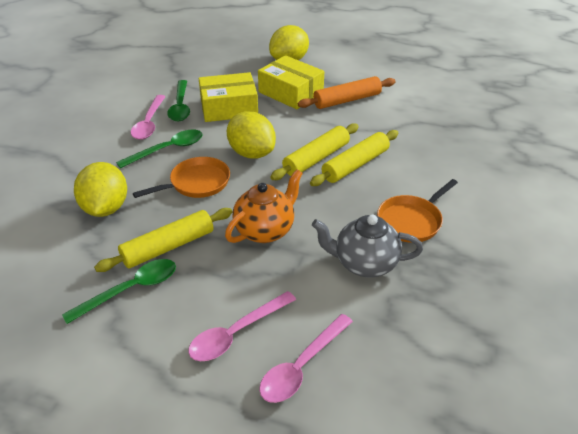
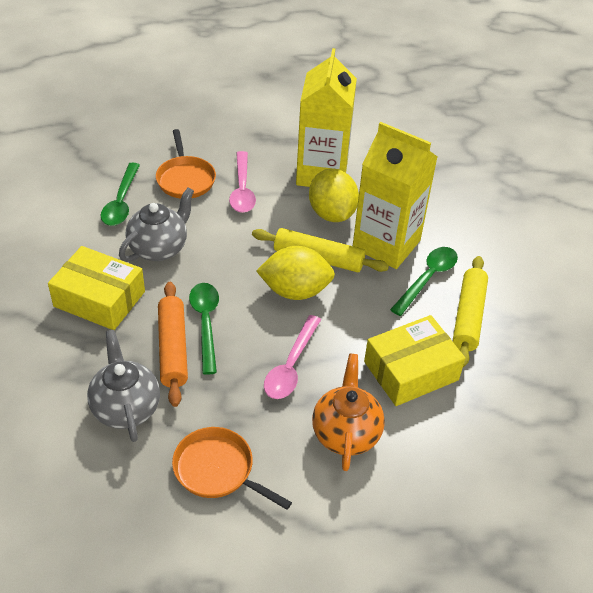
grey teapot: 1 -> 2
pink spoon: 3 -> 2
yellow carton: 0 -> 2
yellow lemon: 3 -> 2
yellow rolling pin: 3 -> 2

